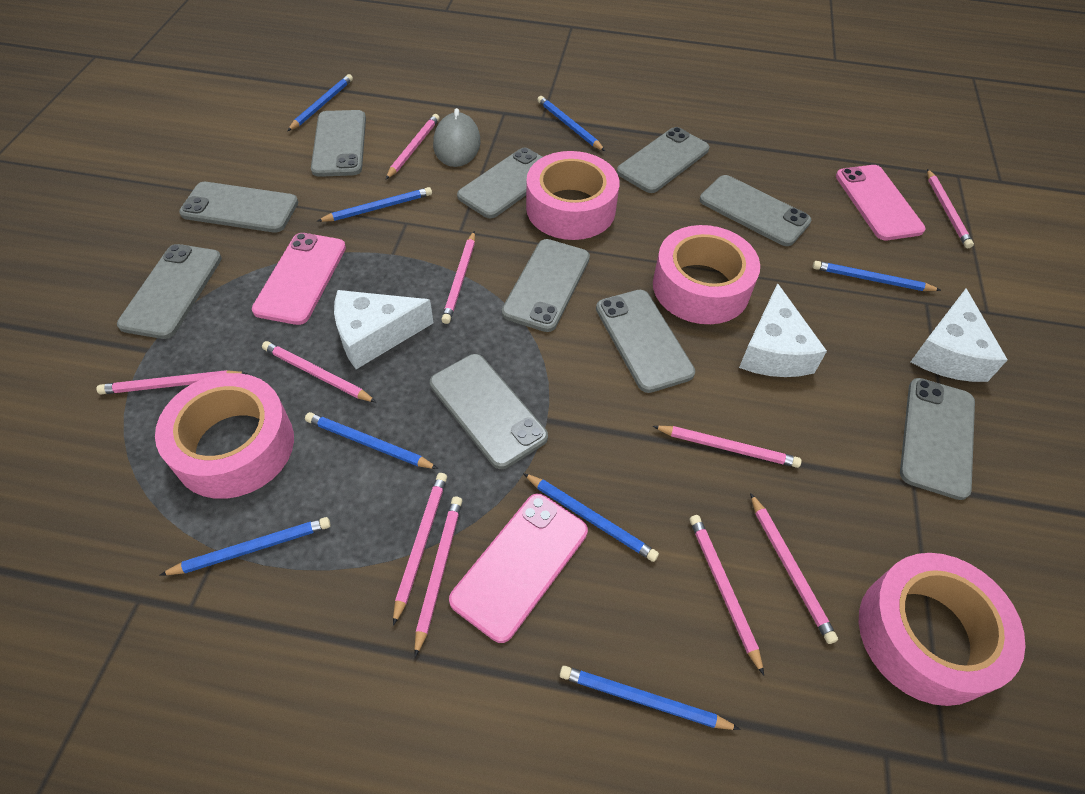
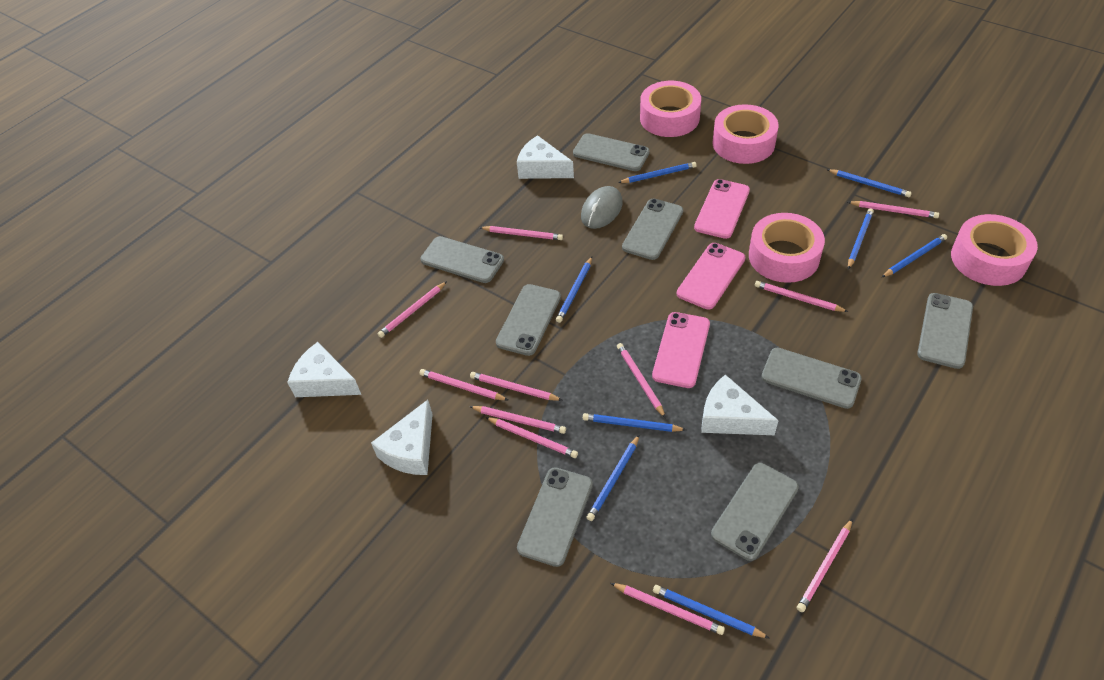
grey phone: 10 -> 8
pink pencil: 10 -> 11
white cheese: 3 -> 4

